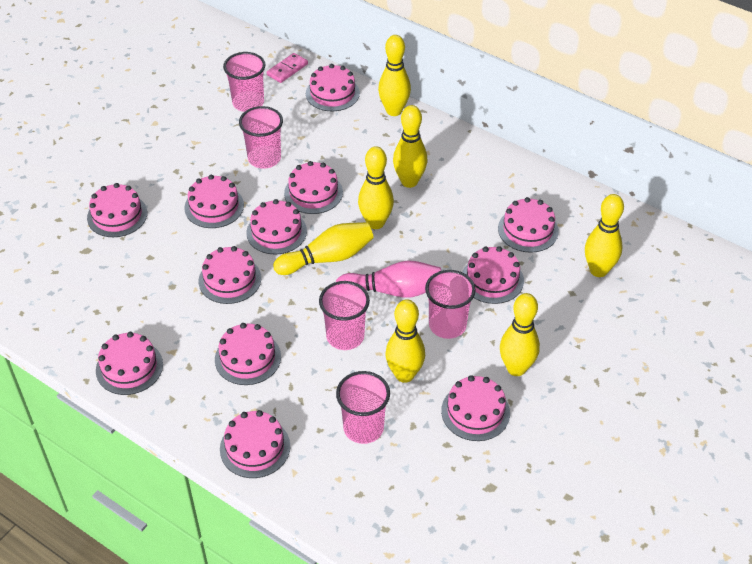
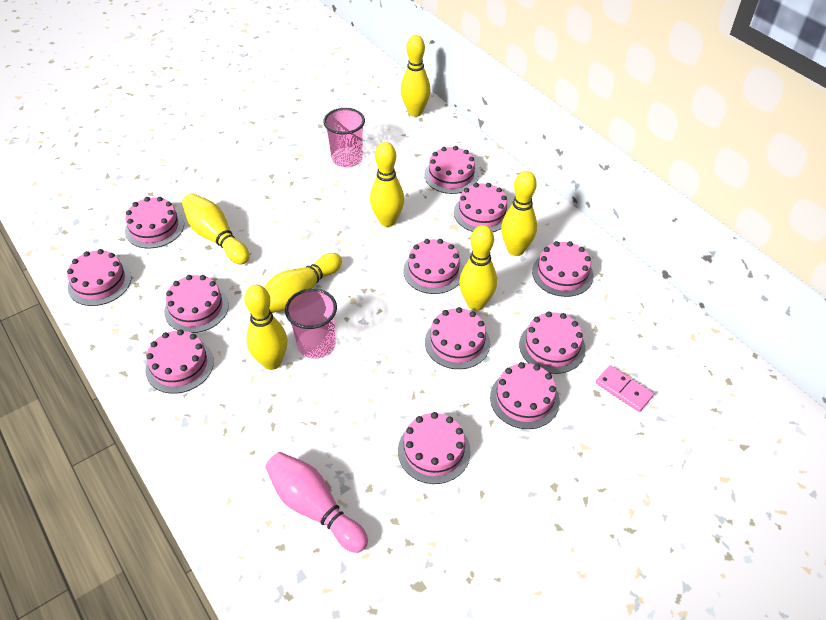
pink cup: 5 -> 2

